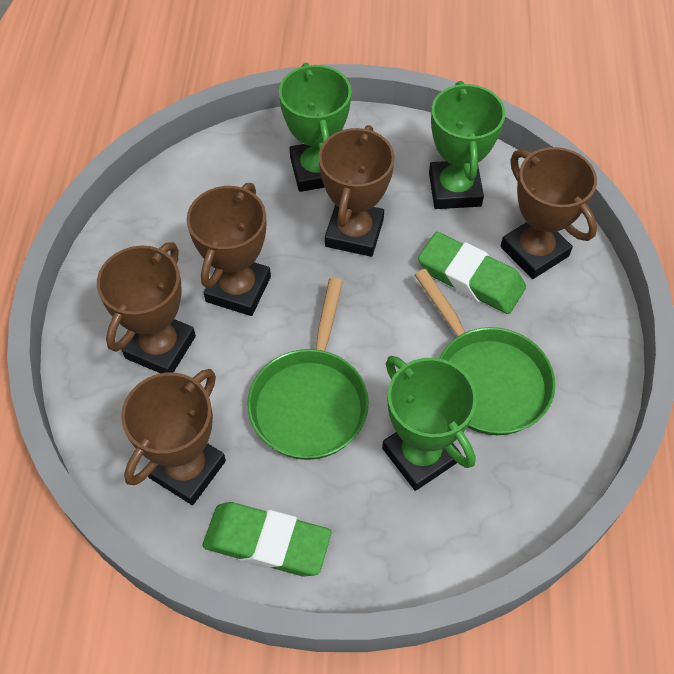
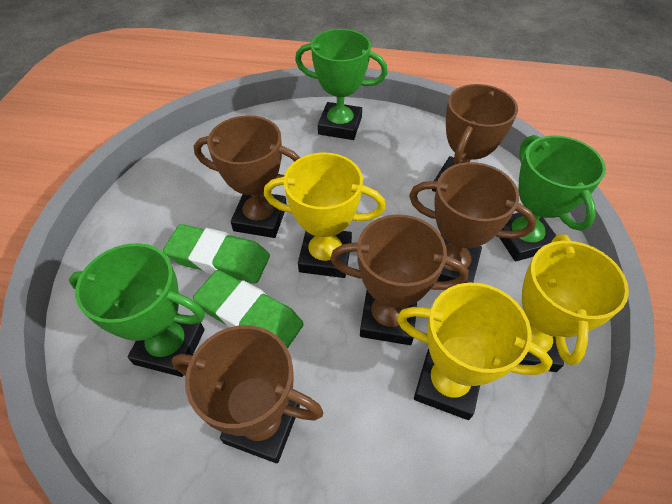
green pan: 2 -> 0
yellow trophy: 0 -> 3

